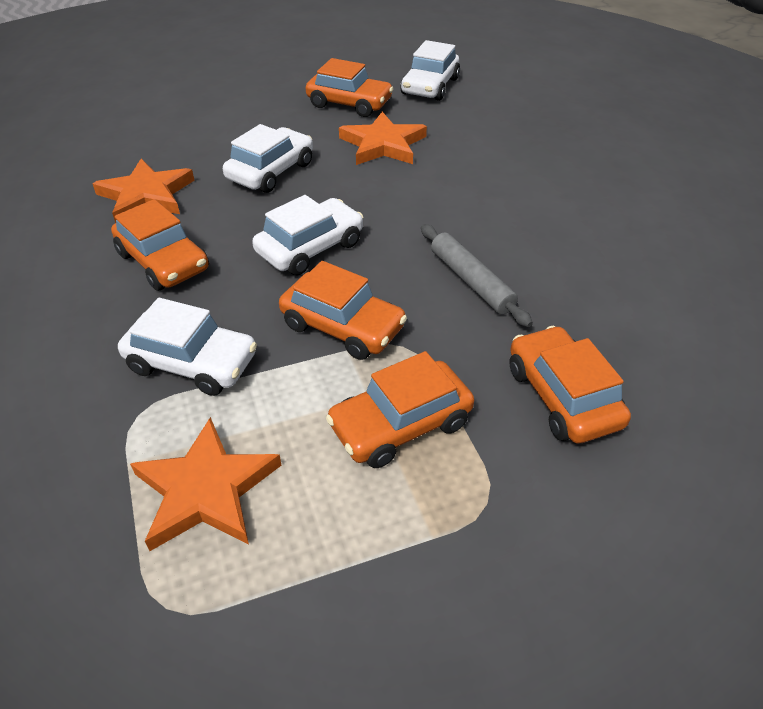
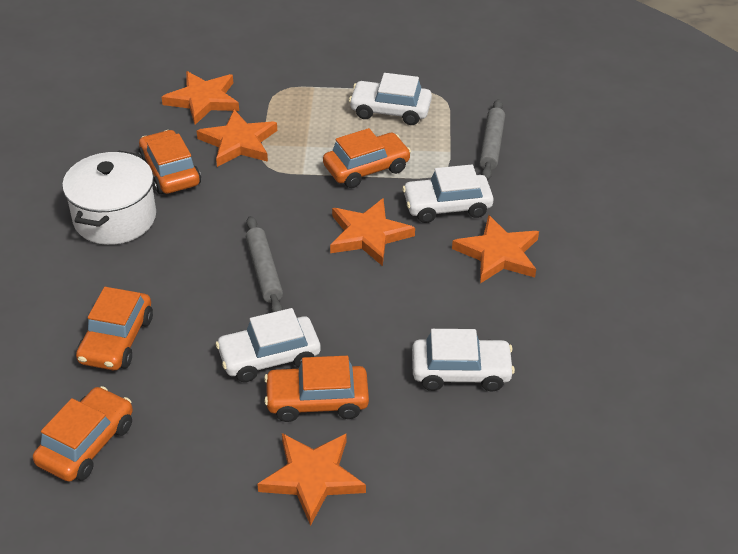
grey rolling pin: 1 -> 2
orange star: 3 -> 5
white pot: 0 -> 1

